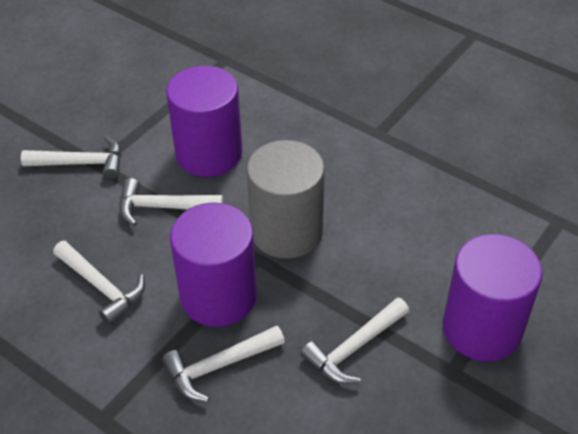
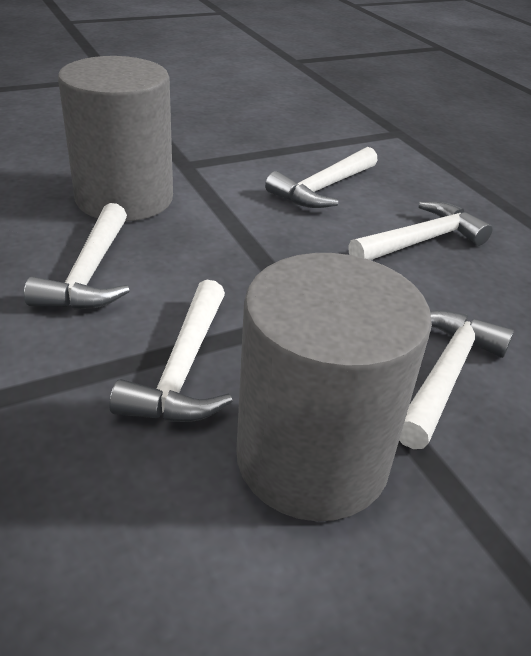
grey cylinder: 1 -> 2
purple cylinder: 3 -> 0

